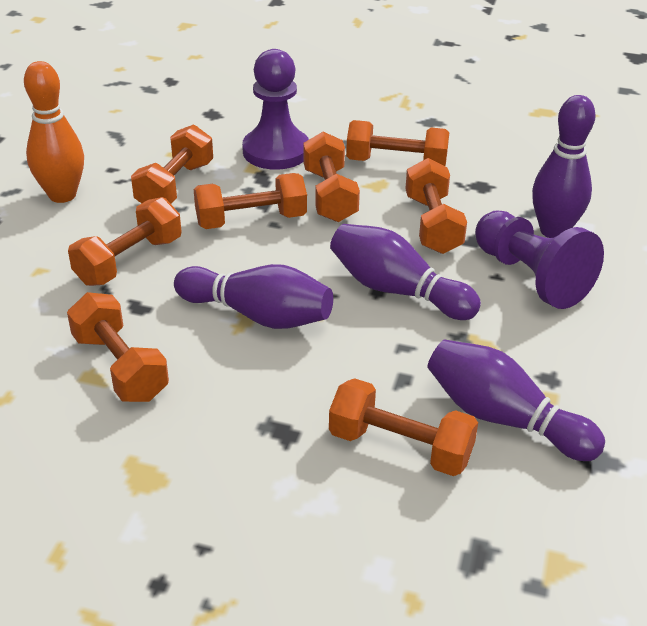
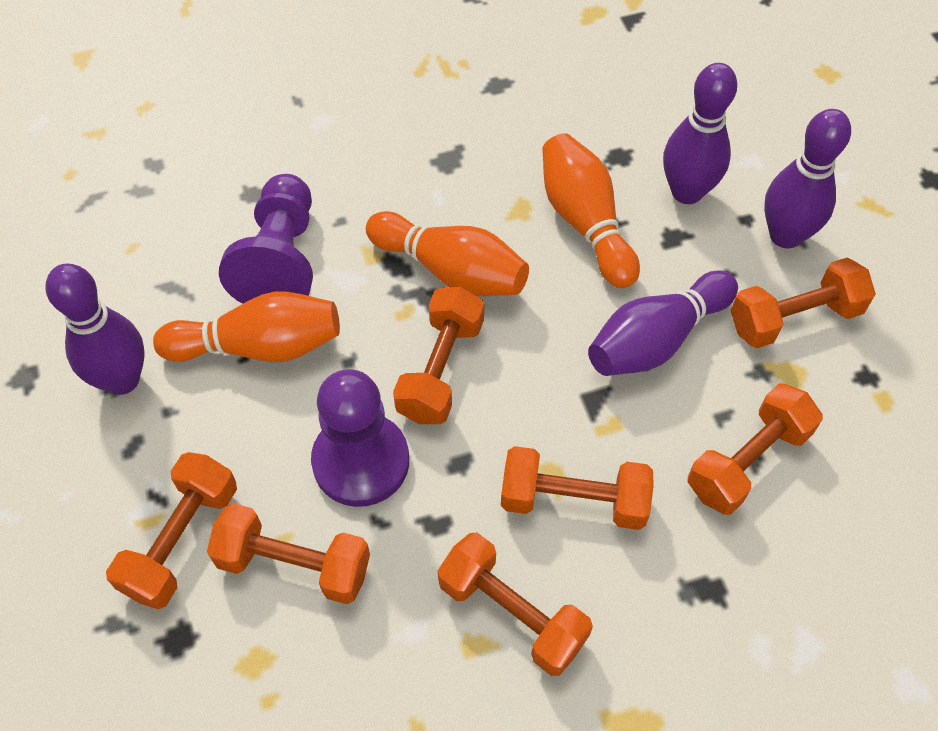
orange bowling pin: 1 -> 3
orange dumbbell: 8 -> 7

